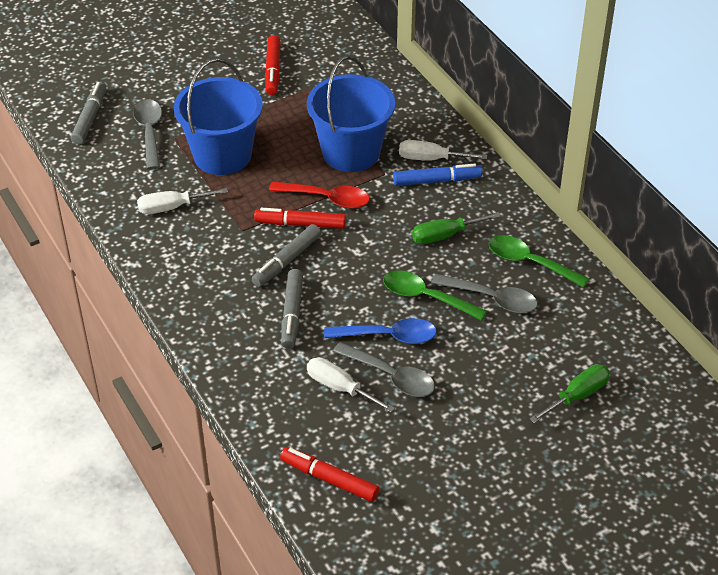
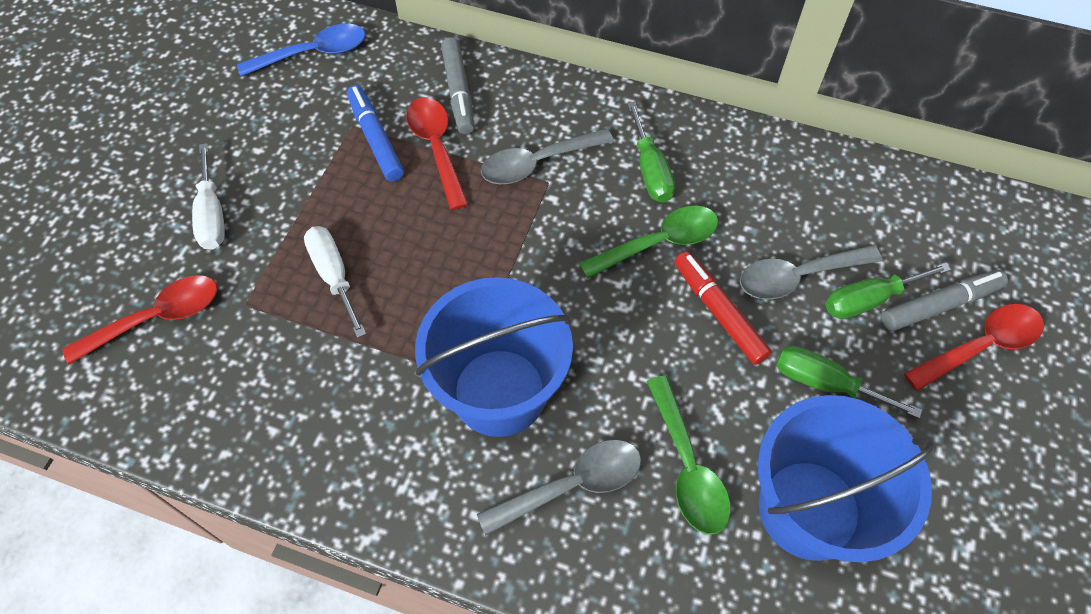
green screwdriver: 2 -> 3
grey marker: 3 -> 2
red marker: 3 -> 1
red spoon: 1 -> 3
white screwdriver: 3 -> 2

